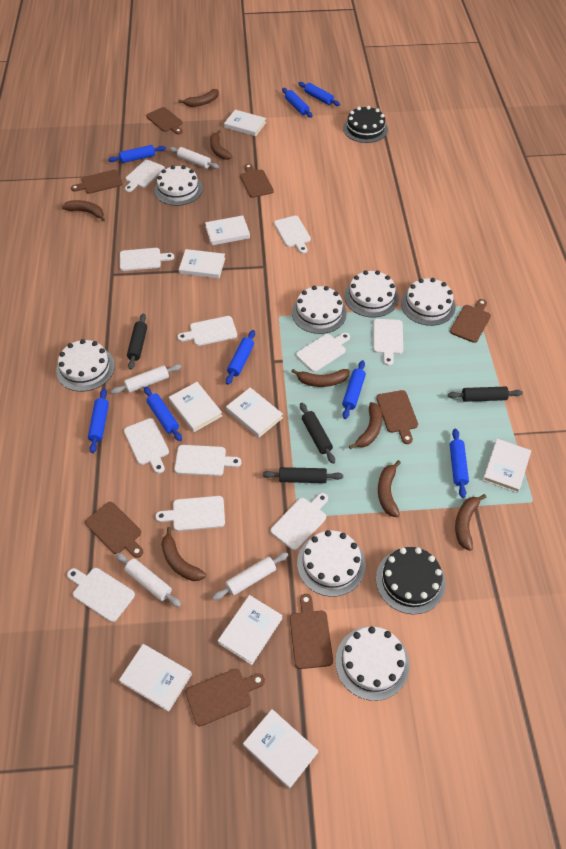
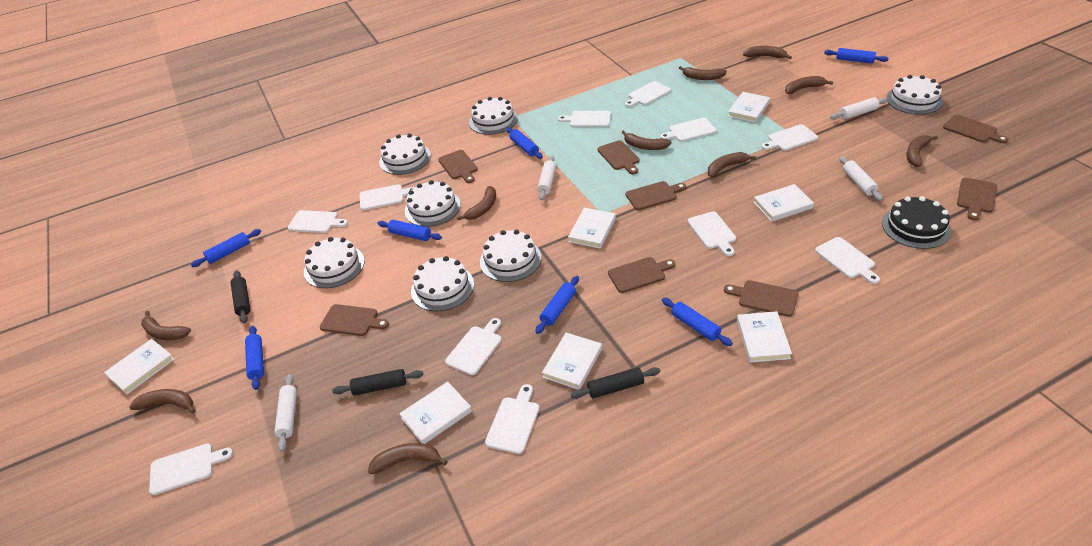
black cake: 2 -> 1
black rolling pin: 4 -> 3
blue rolling pin: 8 -> 7
brown banana: 8 -> 10
white book: 9 -> 7

